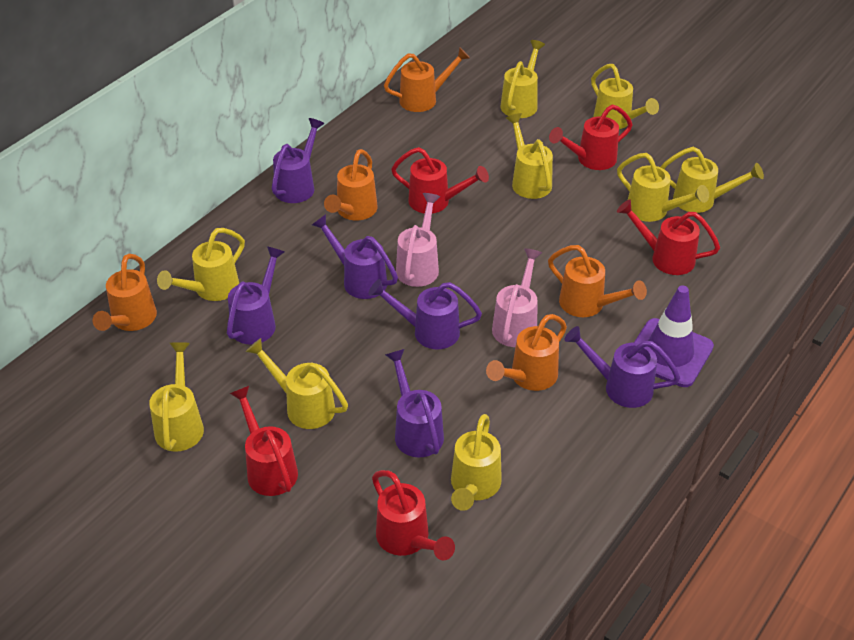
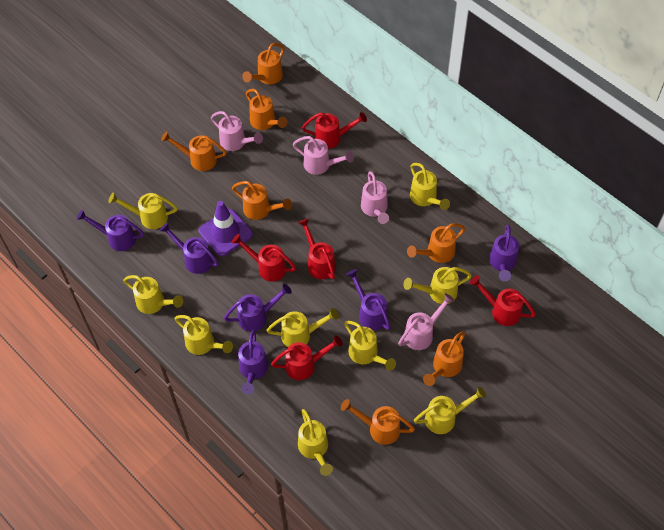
orange watering can: 5 -> 7
pink watering can: 2 -> 4

